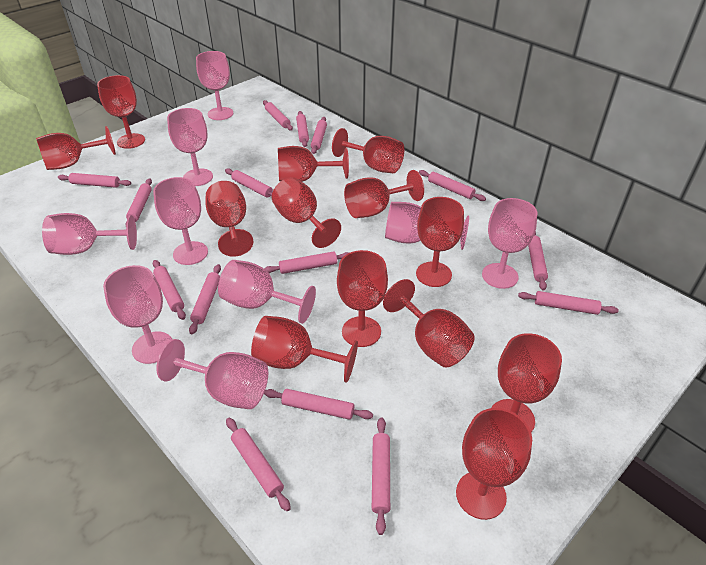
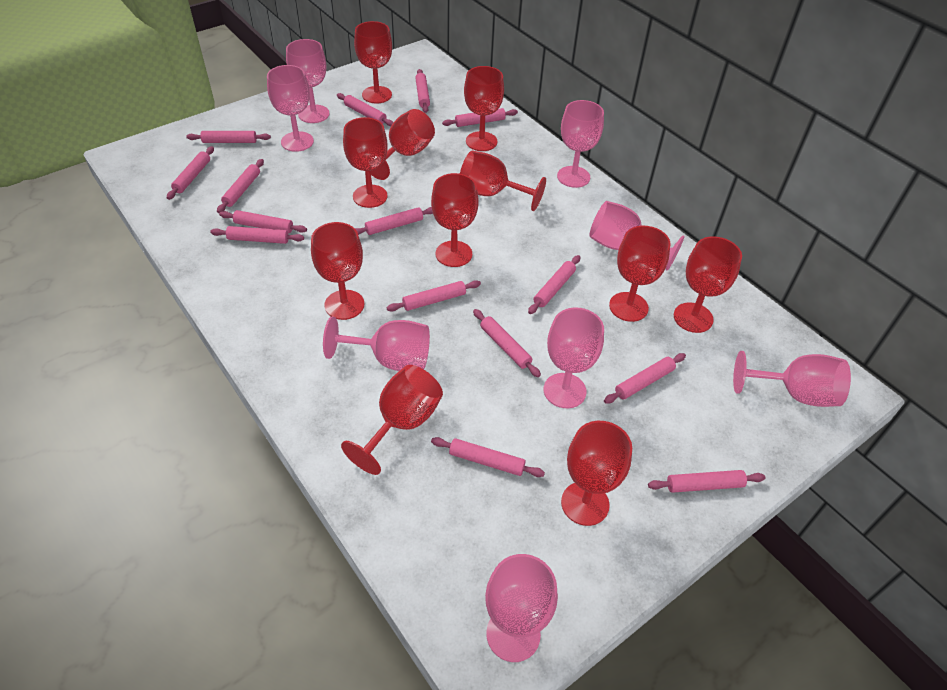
pink goblet: 9 -> 8
red goblet: 13 -> 11

